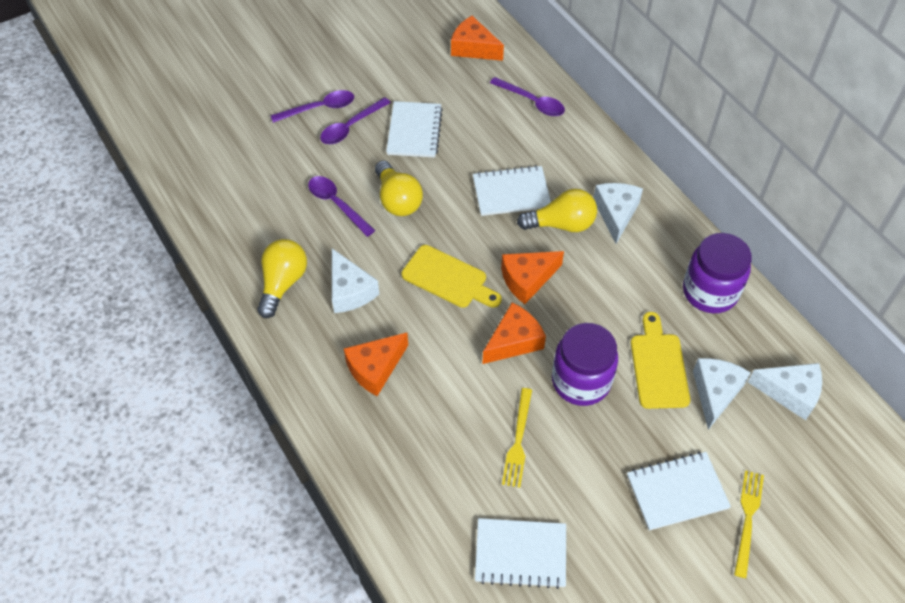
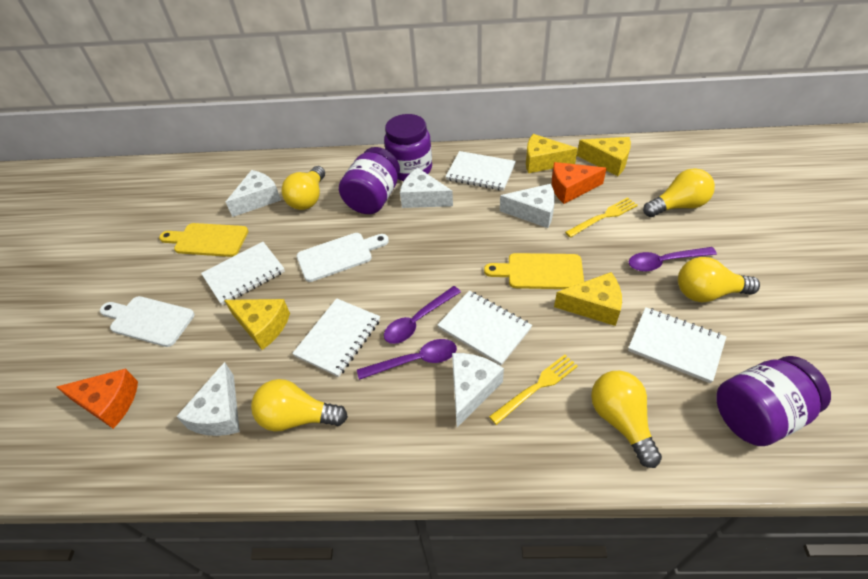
orange cheese: 4 -> 2
purple jar: 2 -> 3
purple spoon: 4 -> 3
white cheese: 4 -> 5
white cutting board: 0 -> 2
white notebook: 4 -> 5
yellow cheese: 0 -> 4
yellow light bulb: 3 -> 5

